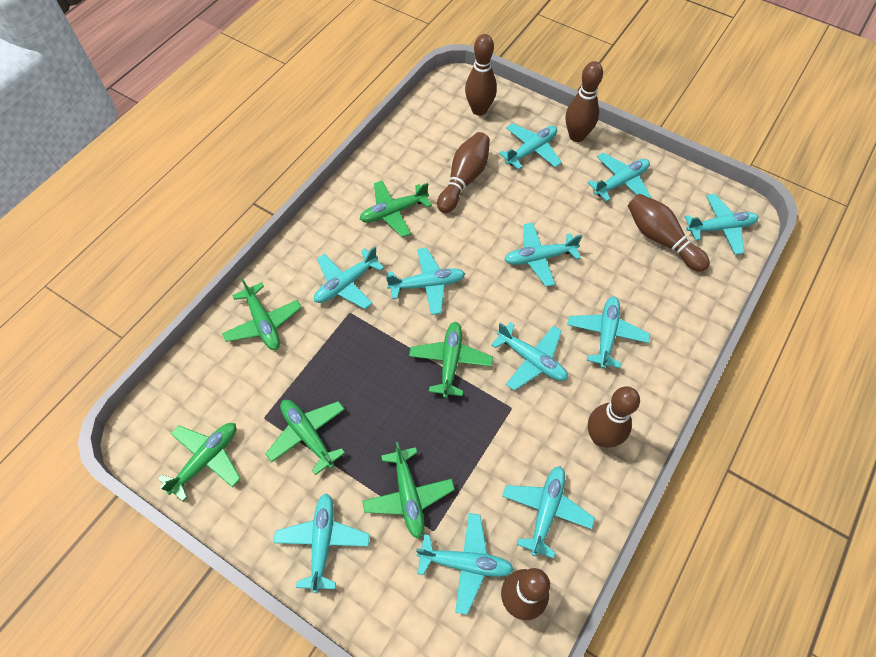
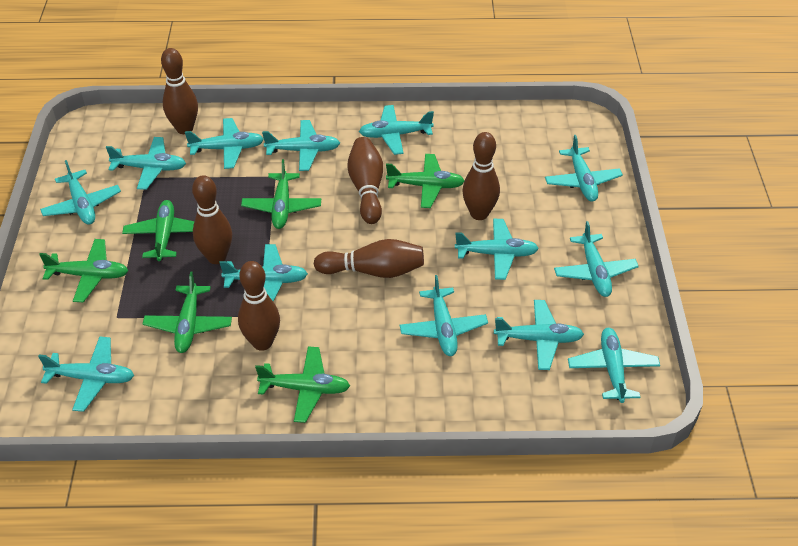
turquoise plane: 11 -> 13

